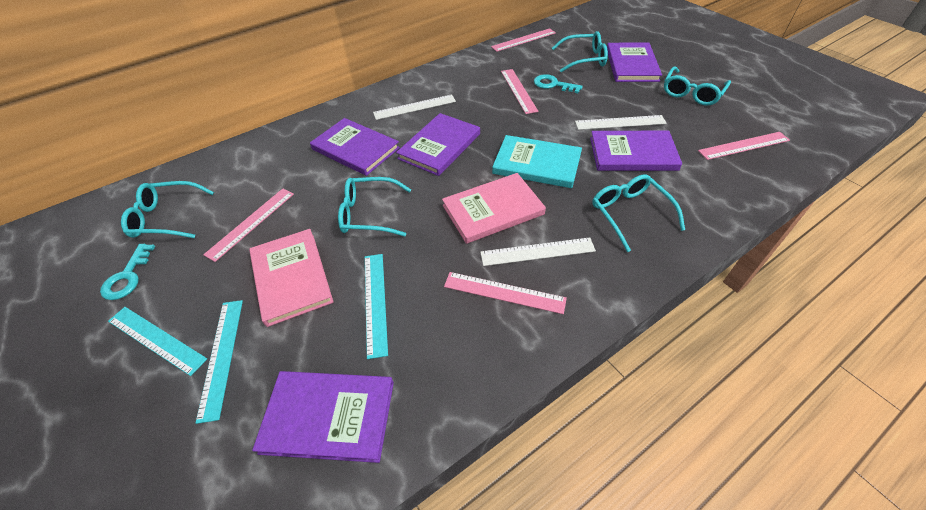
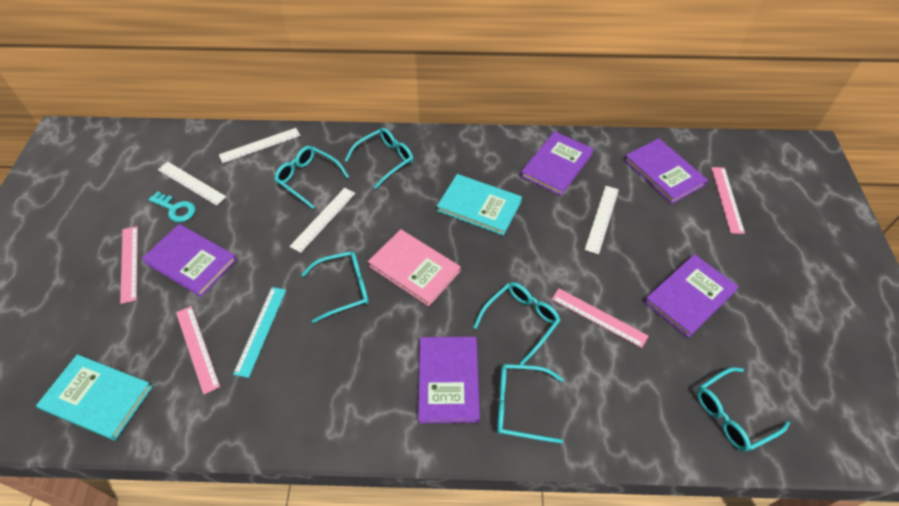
pink book: 2 -> 1
pink ruler: 5 -> 4
turquoise book: 1 -> 2
turquoise glasses: 5 -> 6
turquoise key: 2 -> 1
turquoise ruler: 3 -> 1
white ruler: 3 -> 4

